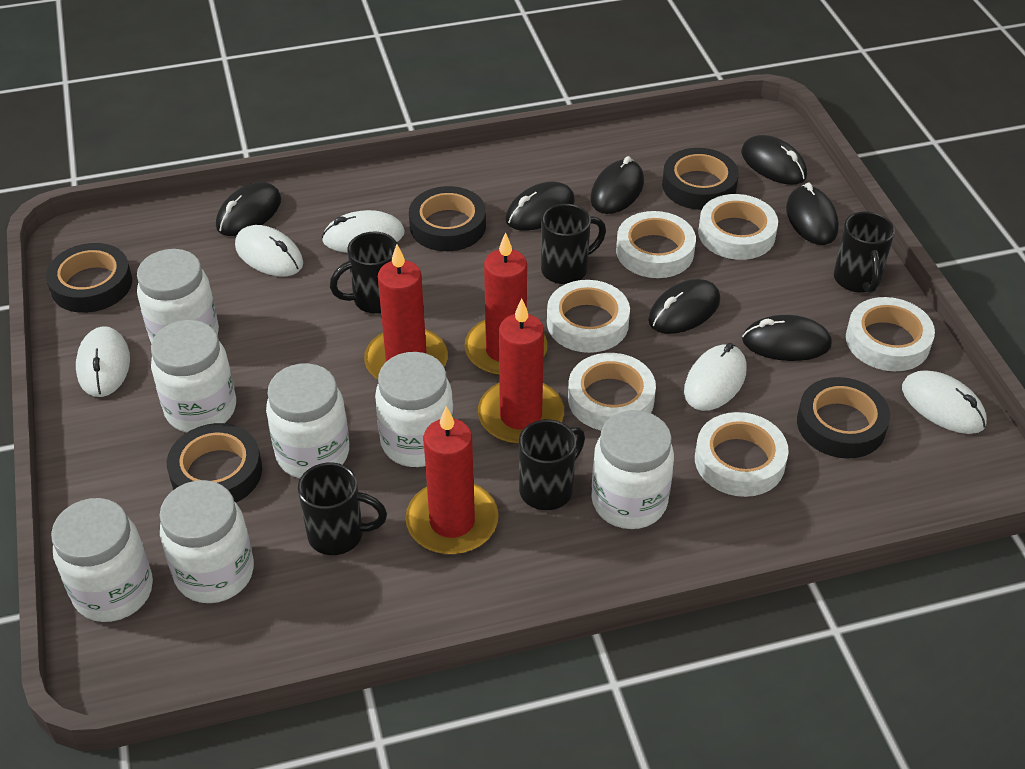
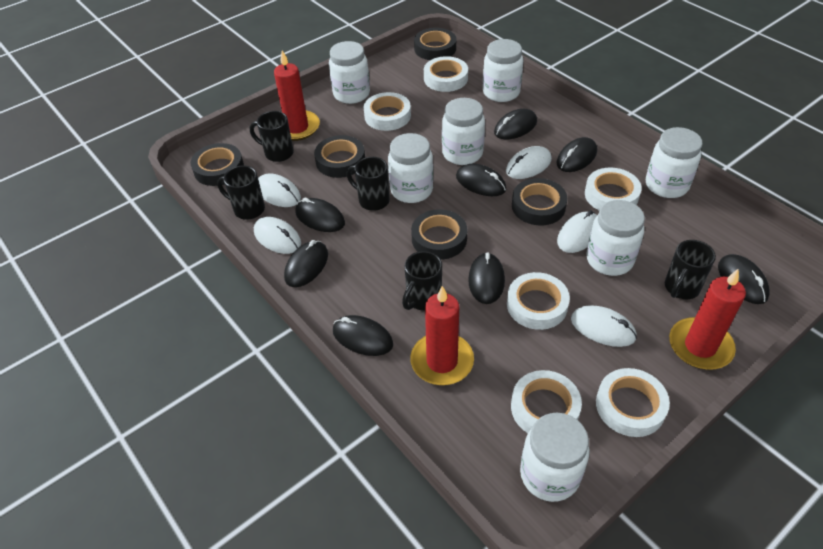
black mouse: 7 -> 8
red candle: 4 -> 3

